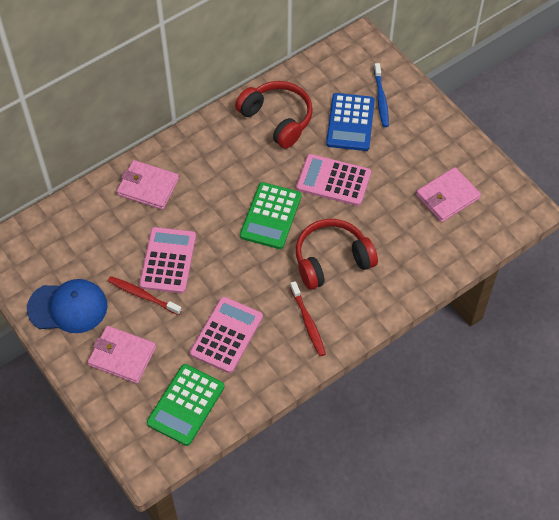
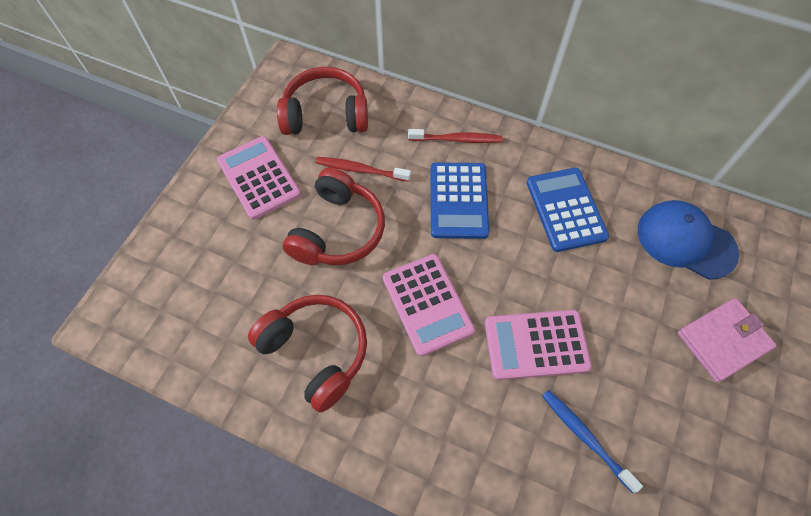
blue calculator: 1 -> 2
green calculator: 2 -> 0
pink wallet: 3 -> 1
red headphones: 2 -> 3

